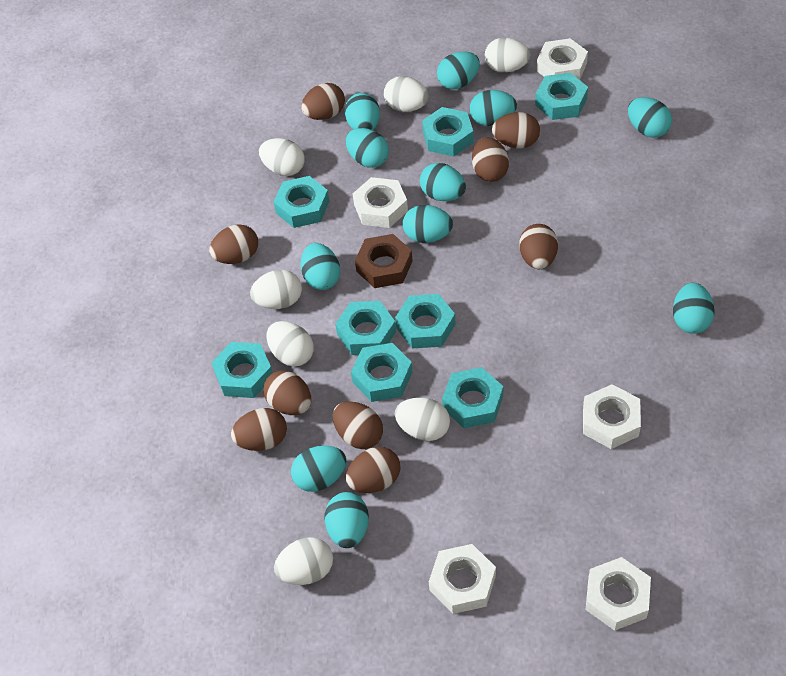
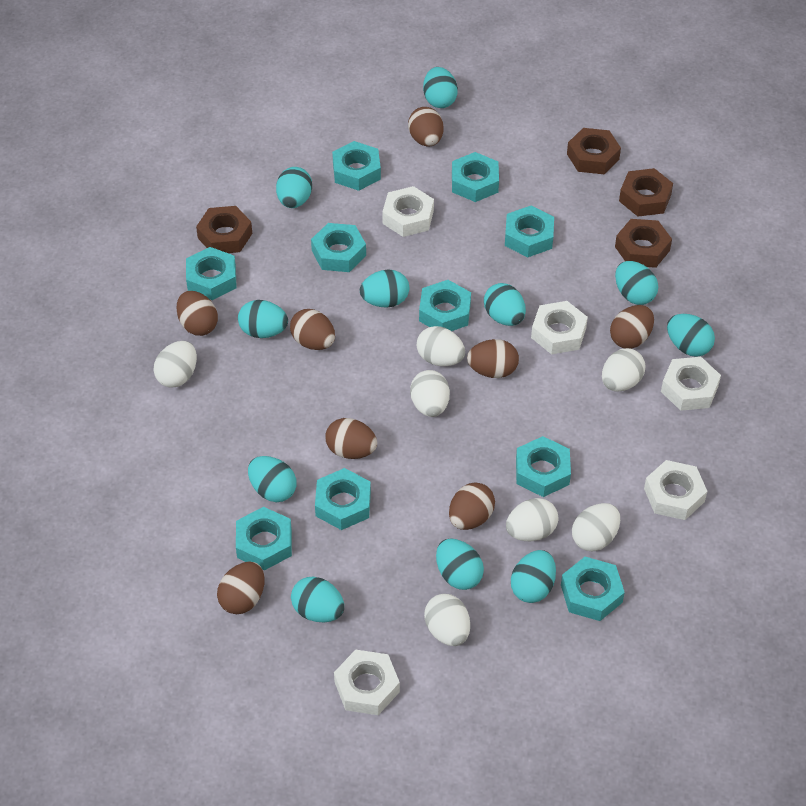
brown egg: 9 -> 8
brown nut: 1 -> 4
turquoise nut: 8 -> 10

